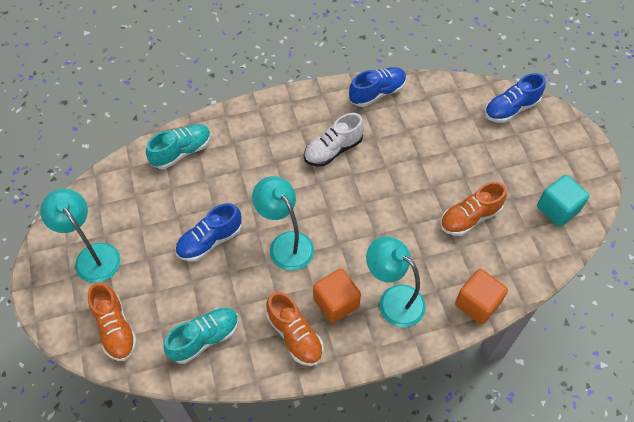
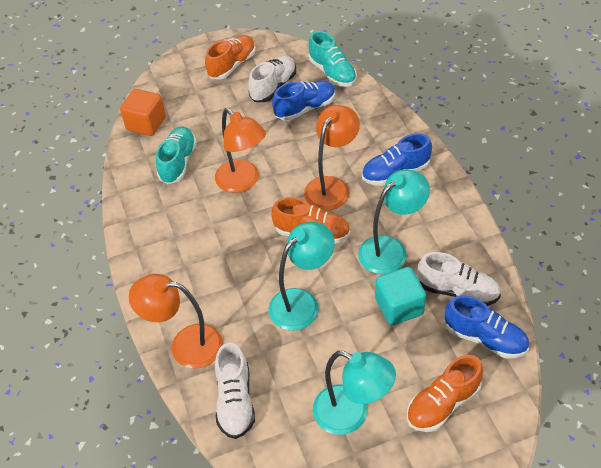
orange cube: 2 -> 1
orange lamp: 0 -> 3
white shoe: 1 -> 3

